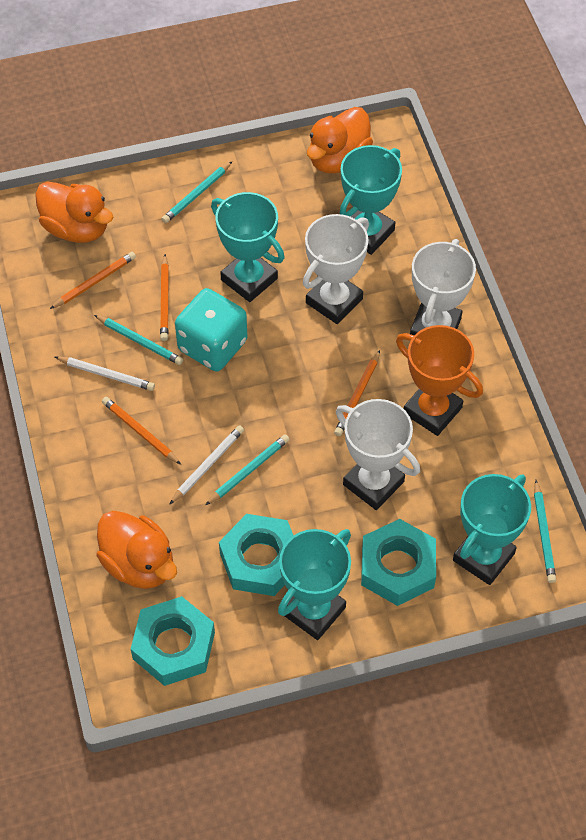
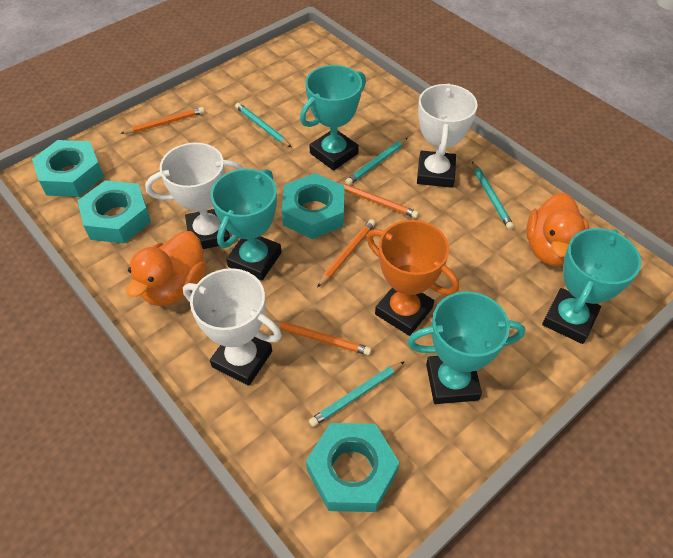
orange duck: 3 -> 2
turquoise dice: 1 -> 0
turquoise nut: 3 -> 4
white pencil: 2 -> 0

